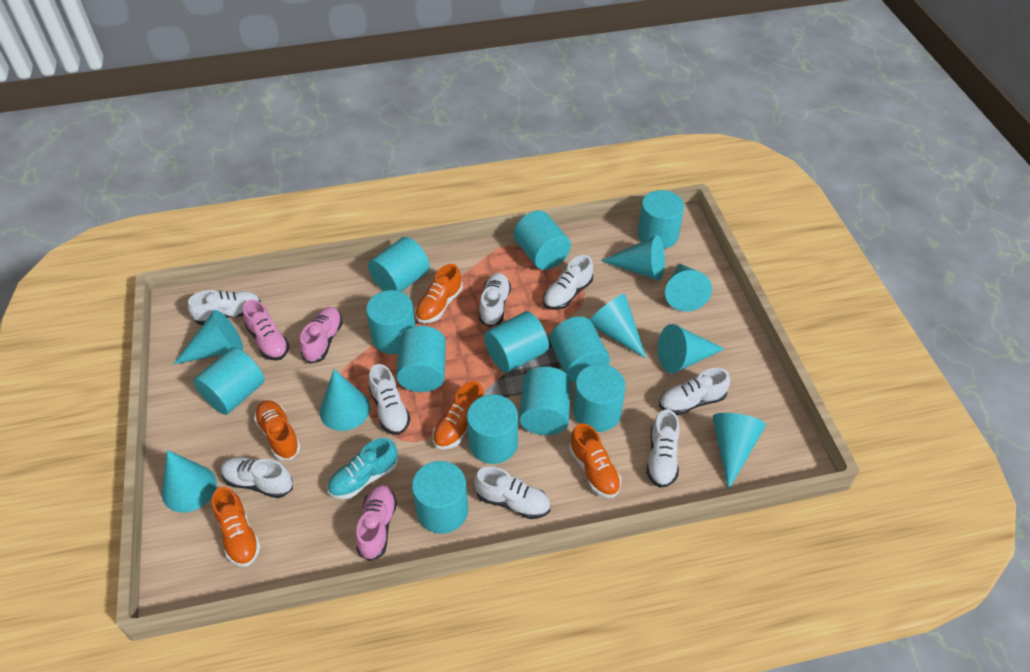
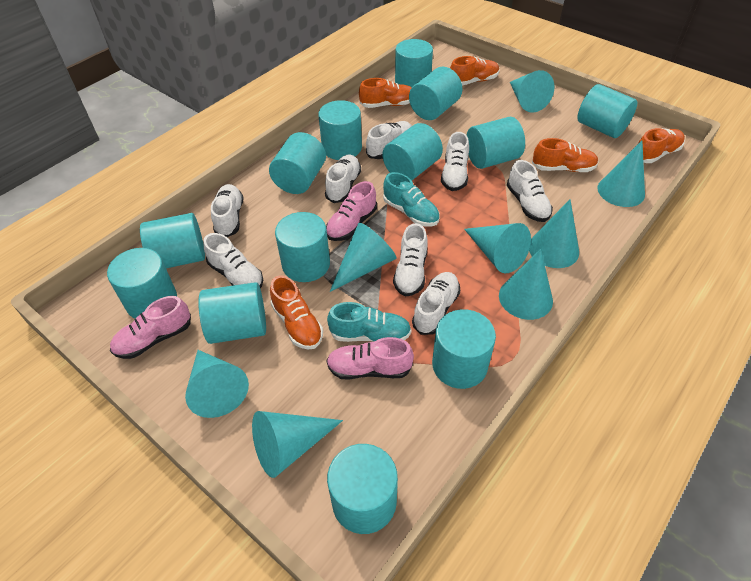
turquoise cylinder: 12 -> 13
turquoise shoe: 1 -> 2

